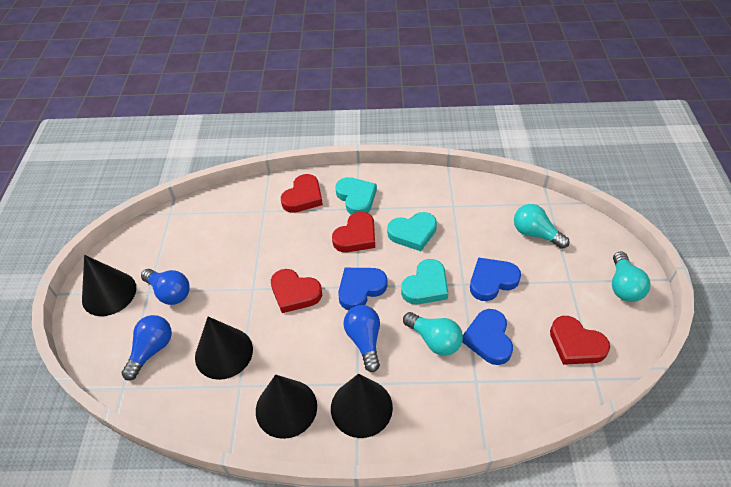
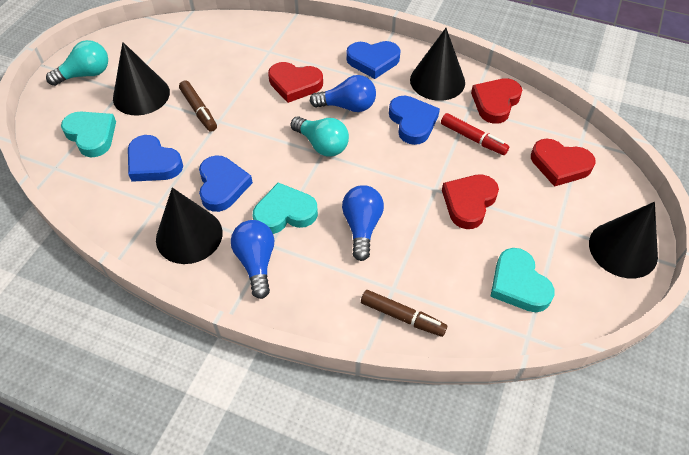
blue heart: 3 -> 4
brown marker: 0 -> 2
red marker: 0 -> 1
turquoise light bulb: 3 -> 2

